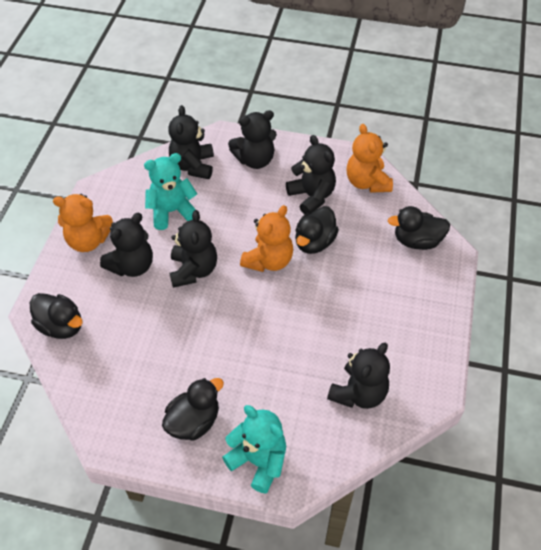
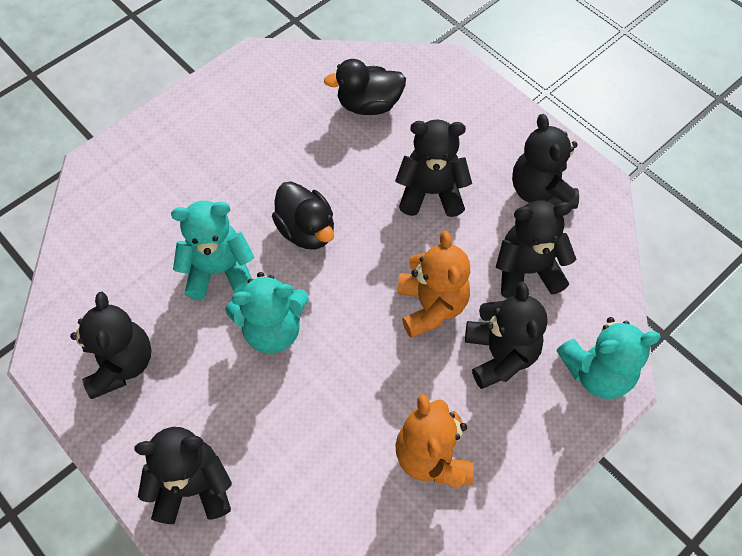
black duck: 4 -> 2
orange teddy bear: 3 -> 2
turquoise teddy bear: 2 -> 3

